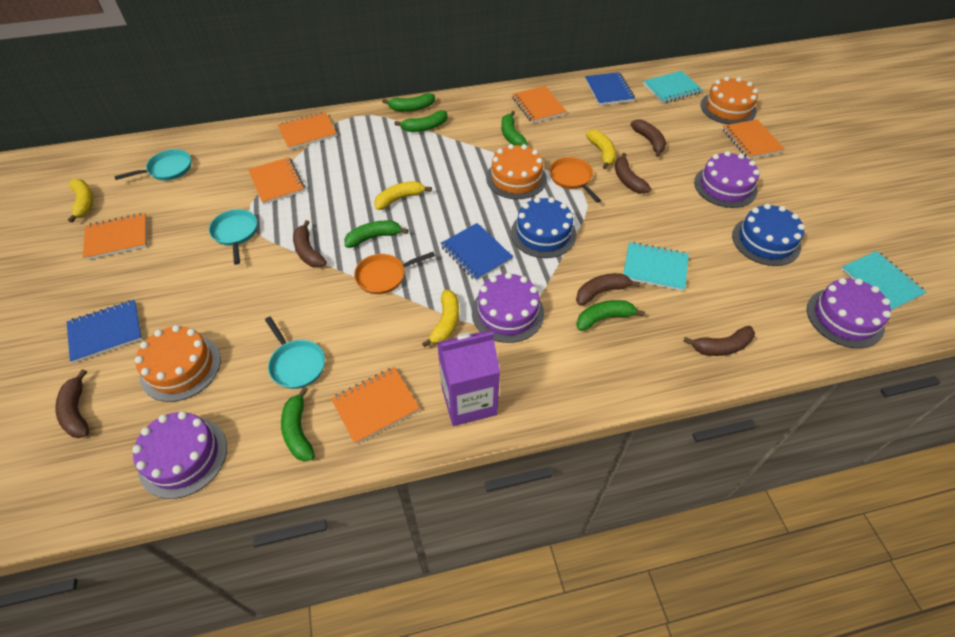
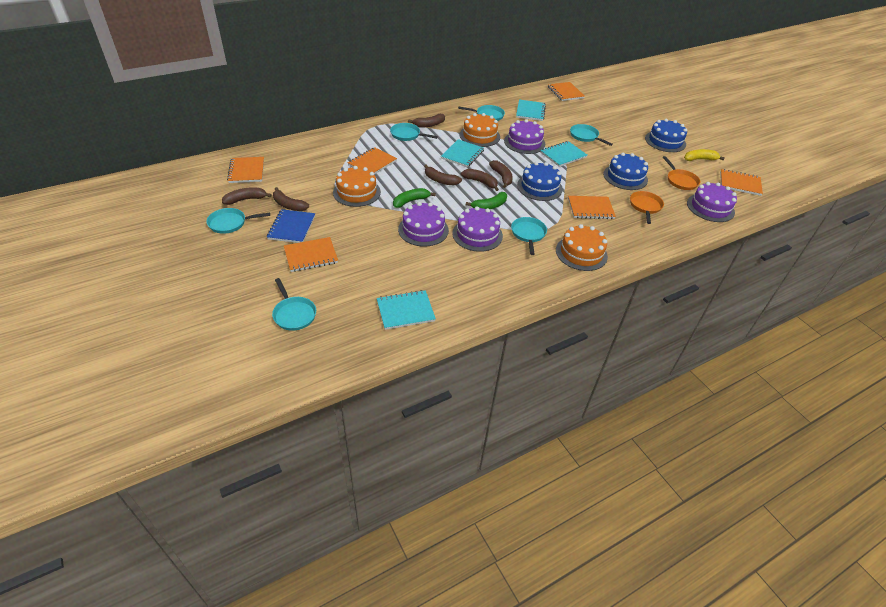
blue cake: 2 -> 3
blue notebook: 3 -> 1
green banana: 6 -> 2
purple carton: 1 -> 0
turquoise notebook: 3 -> 4
turquoise pan: 3 -> 6
yellow banana: 4 -> 1

